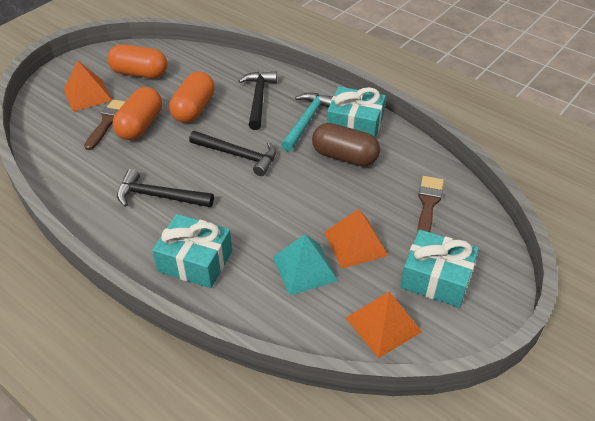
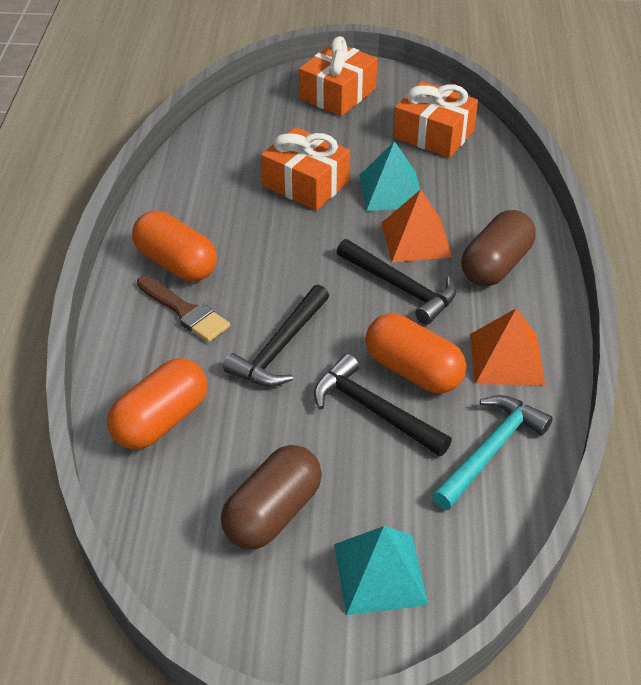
brown brush: 2 -> 1
brown capsule: 1 -> 2
orange gift: 0 -> 3
orange pyramid: 3 -> 2
turquoise gift: 3 -> 0
turquoise pyramid: 1 -> 2

